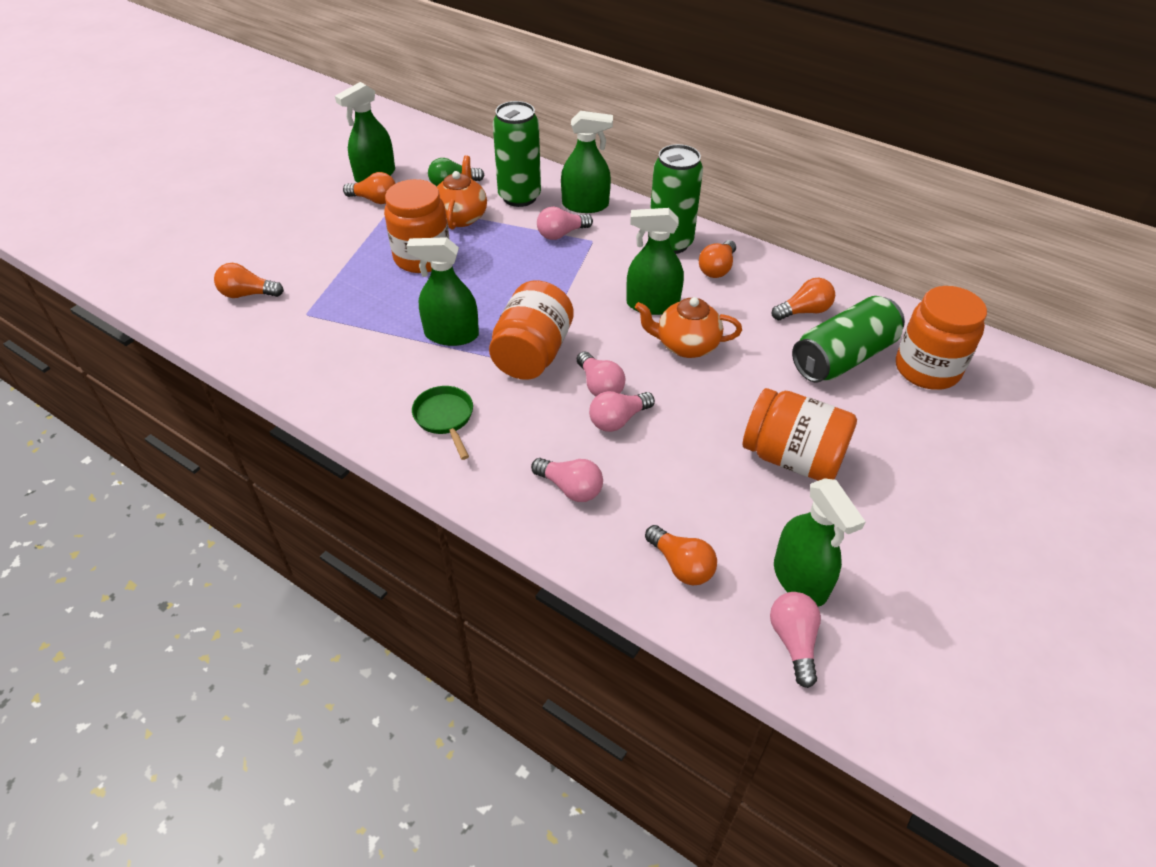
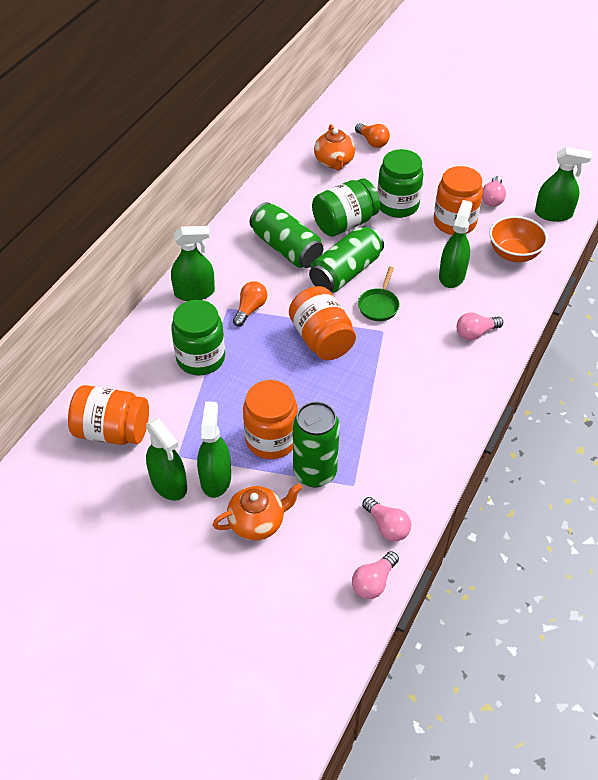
green jar: 0 -> 3
green light bulb: 1 -> 0
orange bowl: 0 -> 1
orange light bulb: 5 -> 2
pink light bulb: 5 -> 4

